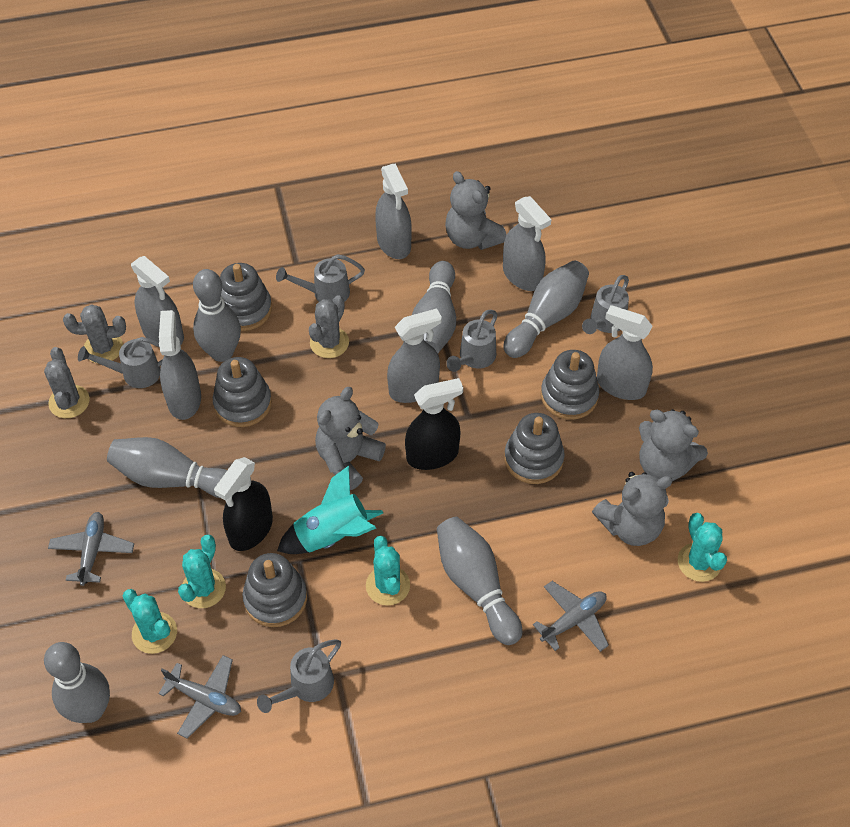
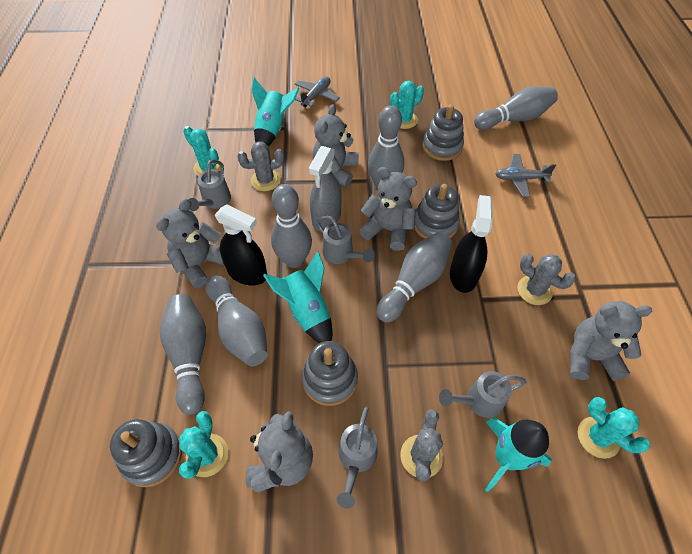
grey plane: 3 -> 2
grey spray bottle: 6 -> 1
grey stacking toy: 5 -> 4
grey teddy bear: 4 -> 5
grey watering can: 5 -> 4
turquoise rocket: 1 -> 3

